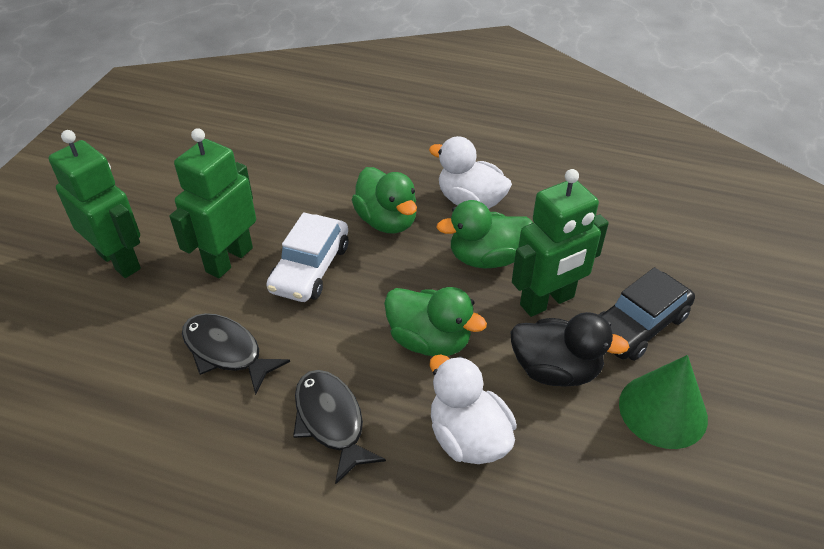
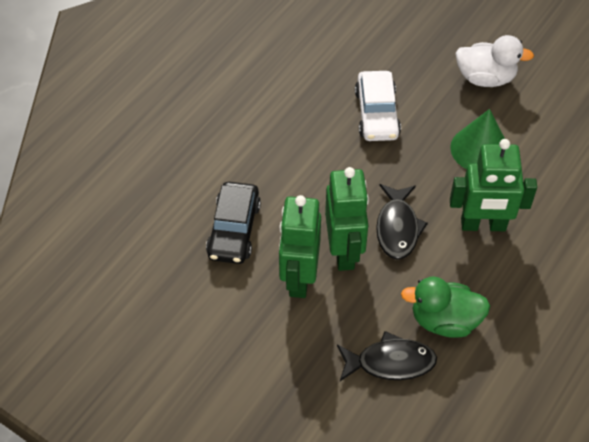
black duck: 1 -> 0
green duck: 3 -> 1
white duck: 2 -> 1

